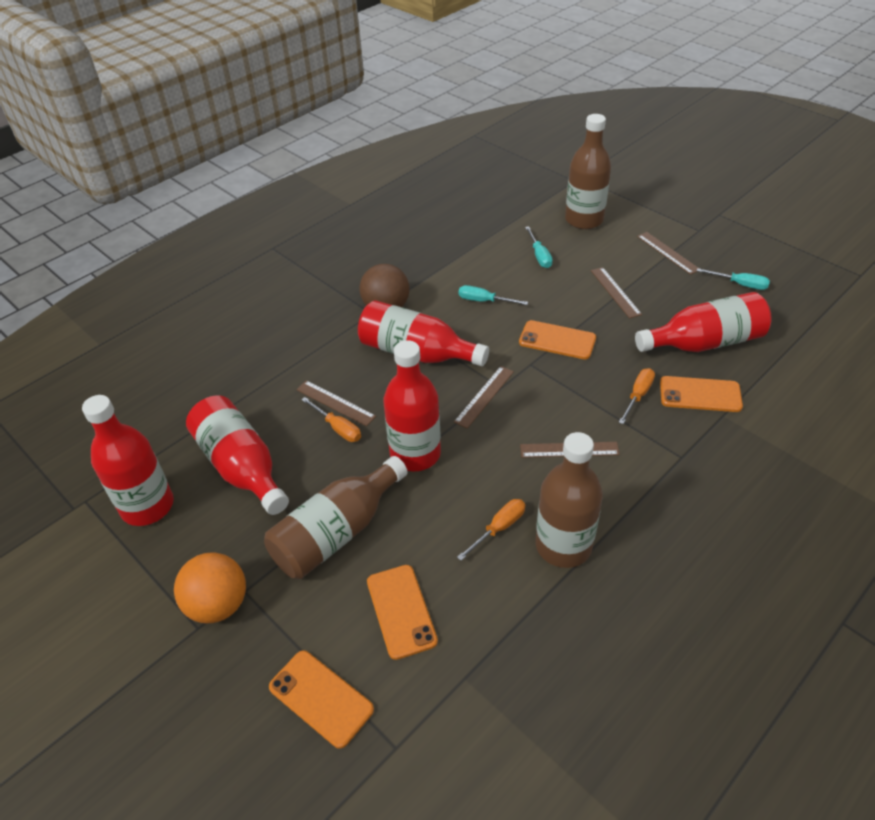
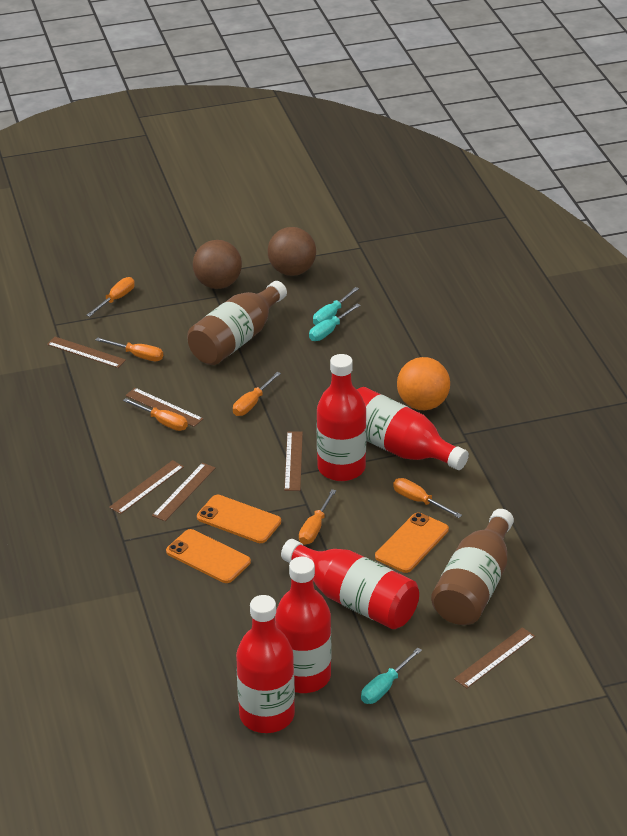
brown ball: 1 -> 2
brown bottle: 3 -> 2
brown ruler: 5 -> 6
orange phone: 4 -> 3
orange screwdriver: 3 -> 6

